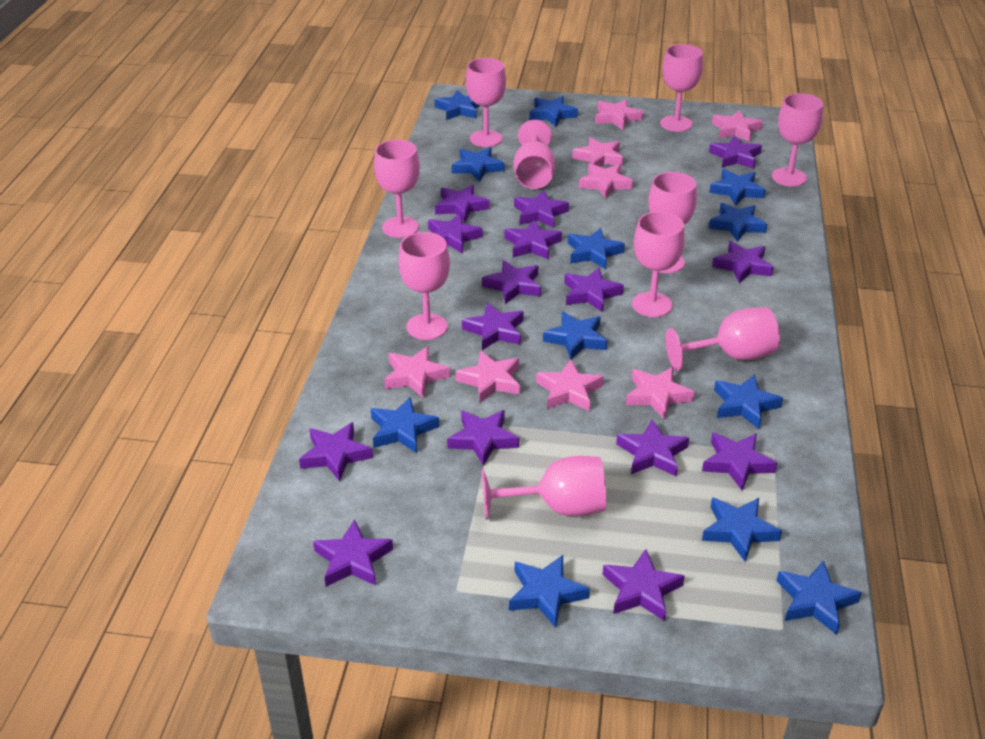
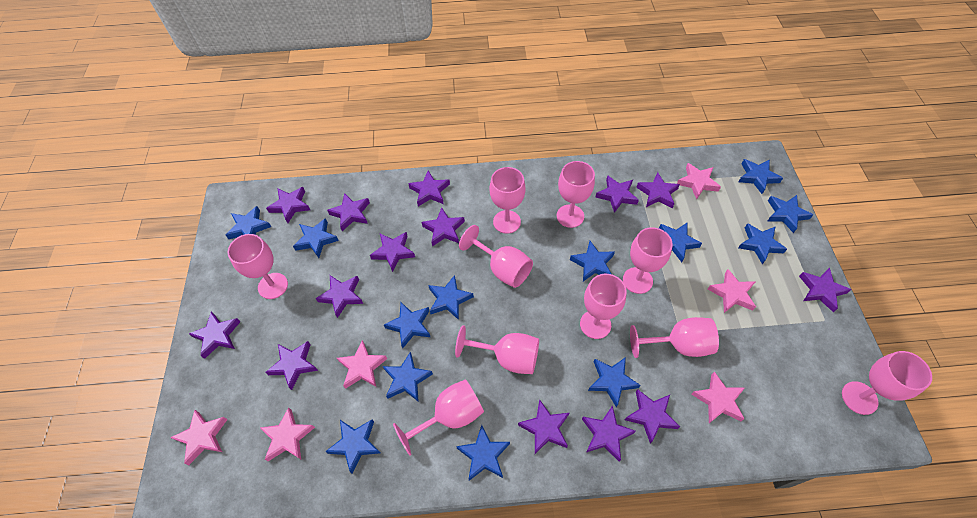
blue star: 12 -> 13
pink star: 8 -> 6
purple star: 15 -> 14

